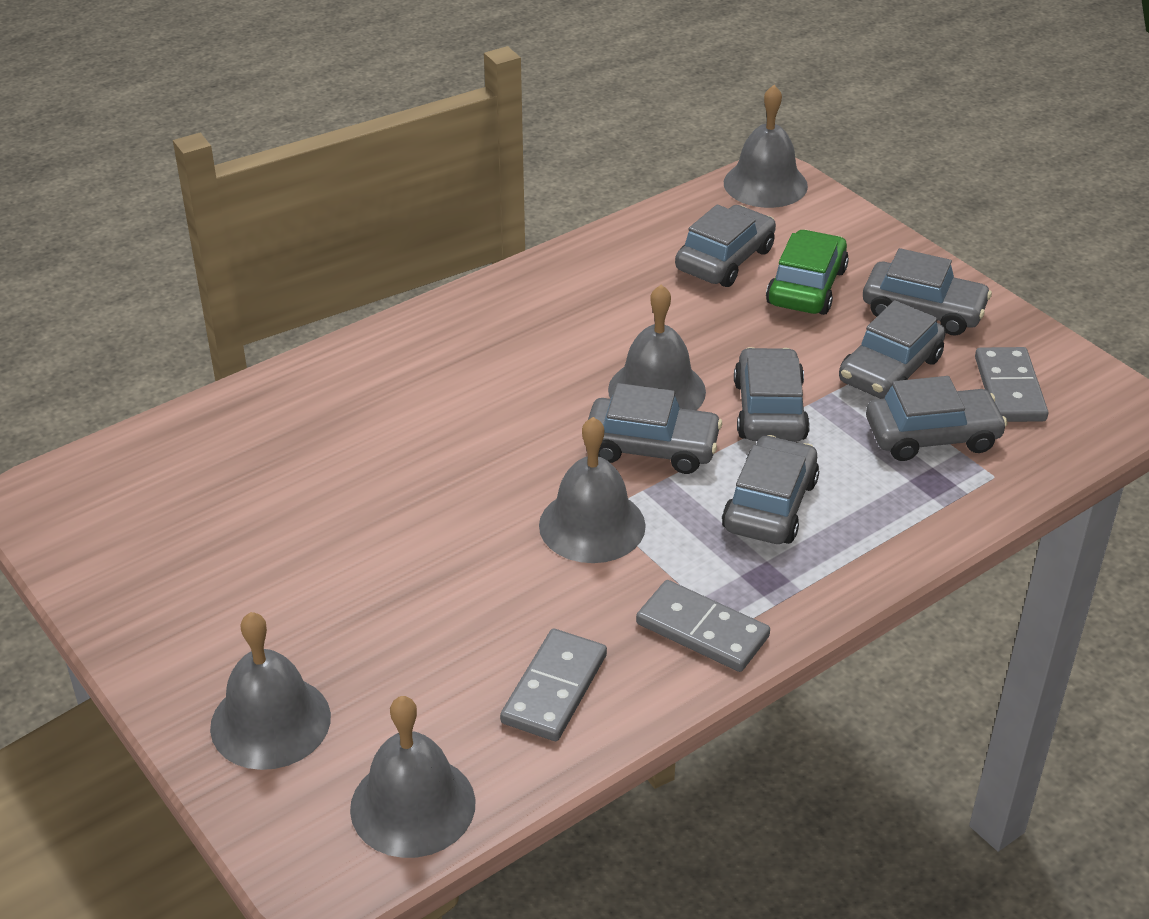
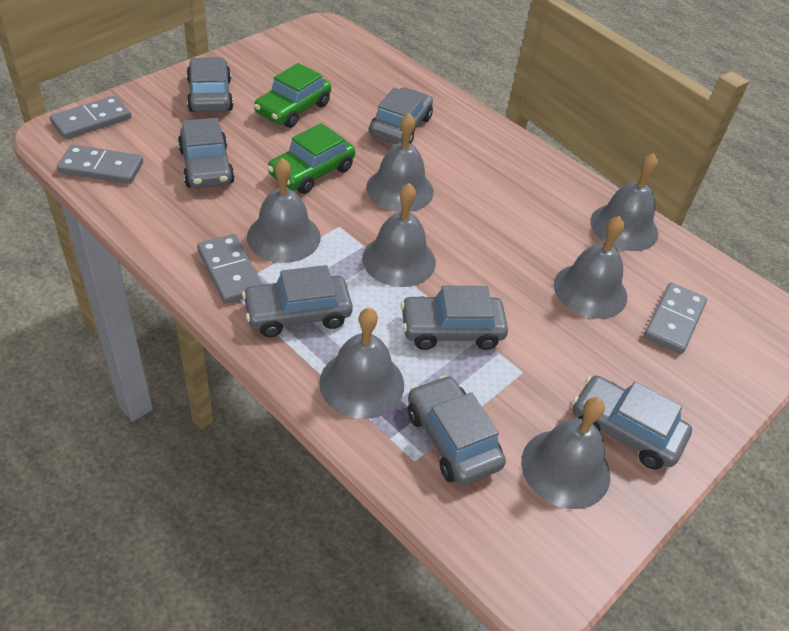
green car: 1 -> 2
grey bell: 5 -> 7
grey domino: 3 -> 4

